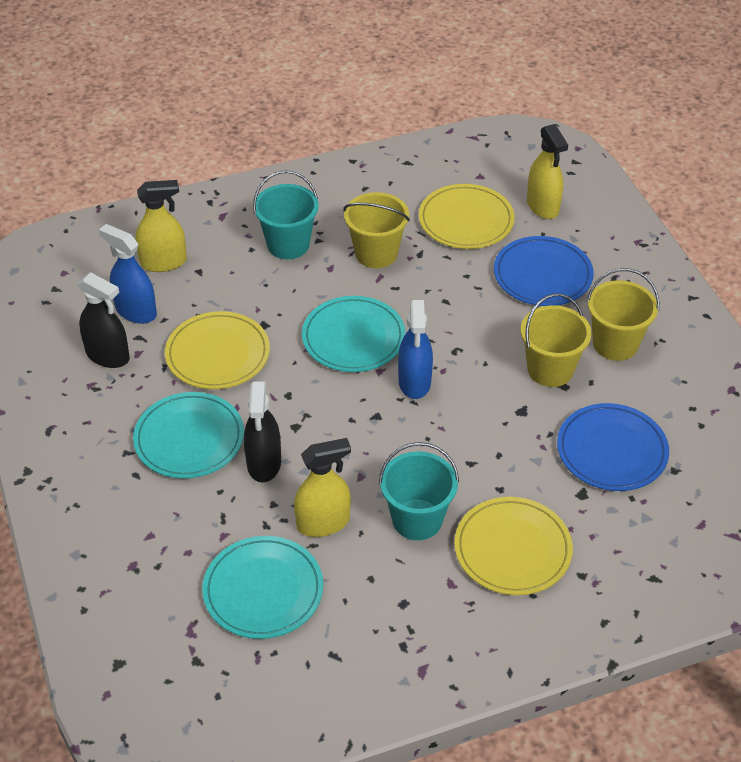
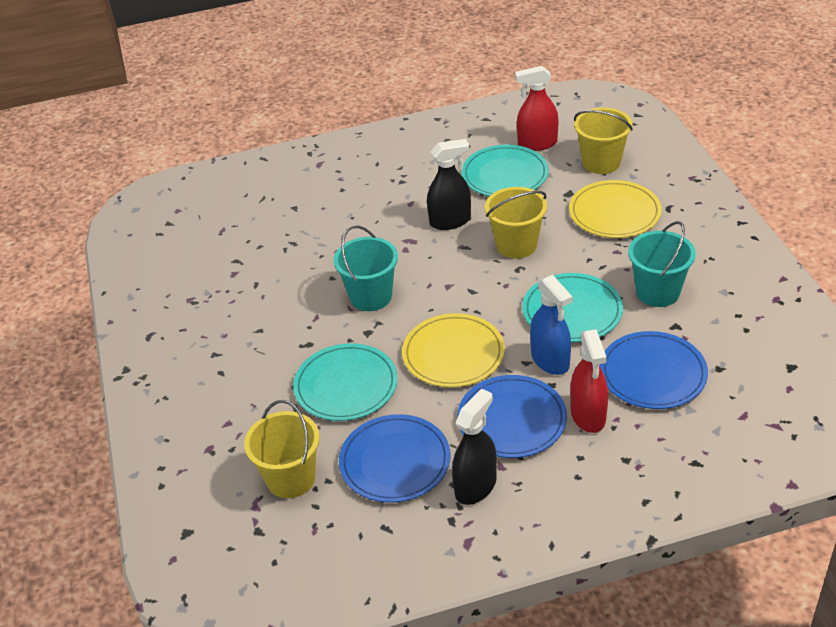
blue plate: 2 -> 3
blue spray bottle: 2 -> 1
red spray bottle: 0 -> 2
yellow plate: 3 -> 2
yellow spray bottle: 3 -> 0

